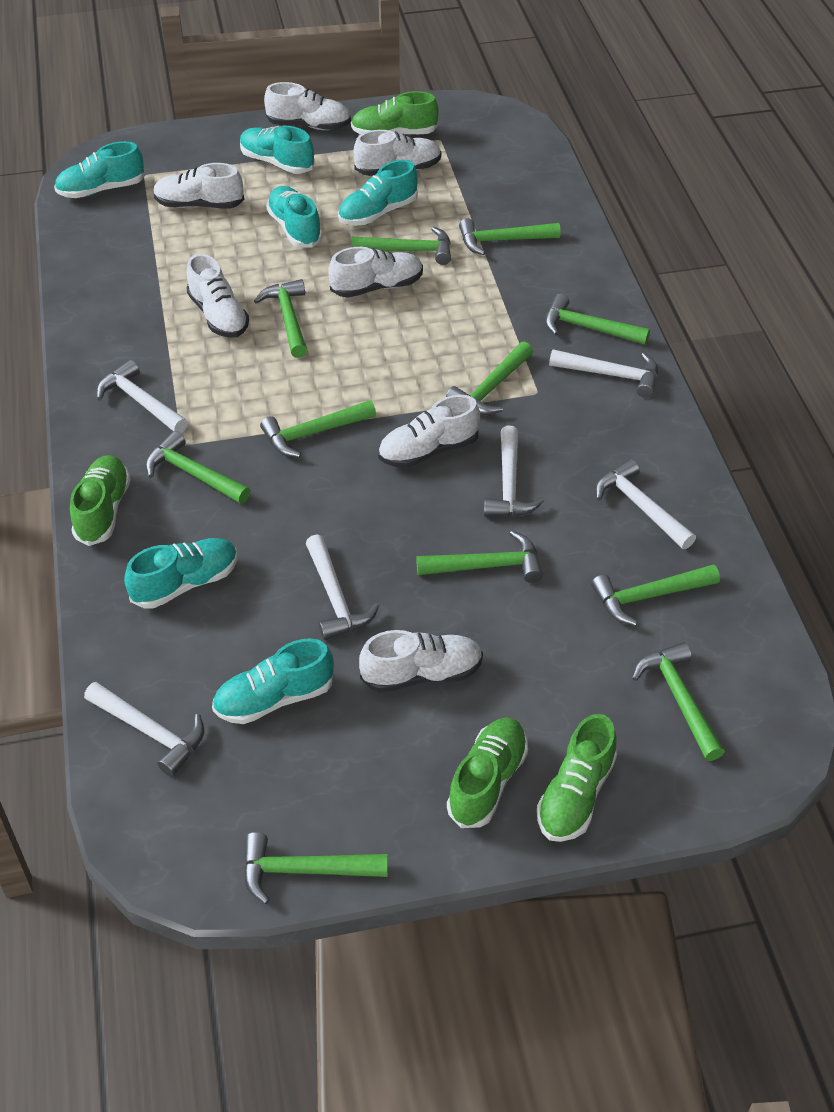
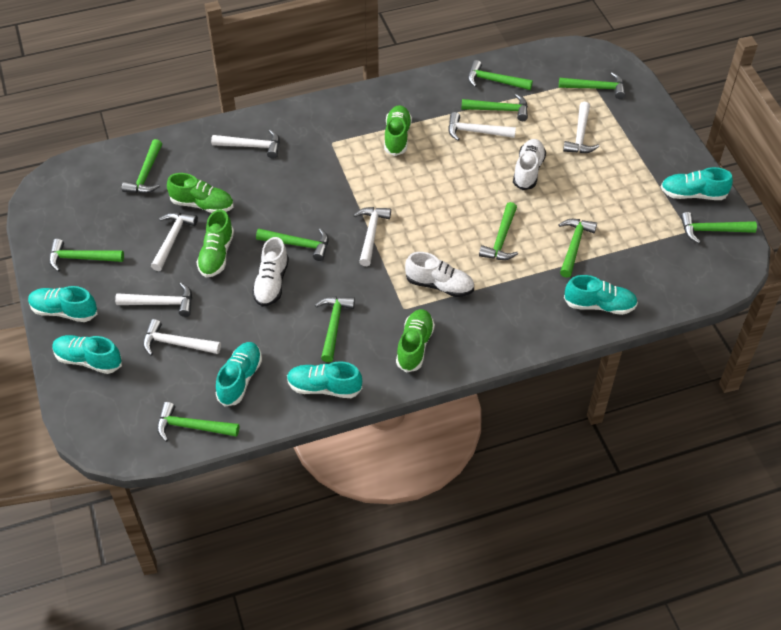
white hammer: 6 -> 7
white shoe: 7 -> 3

